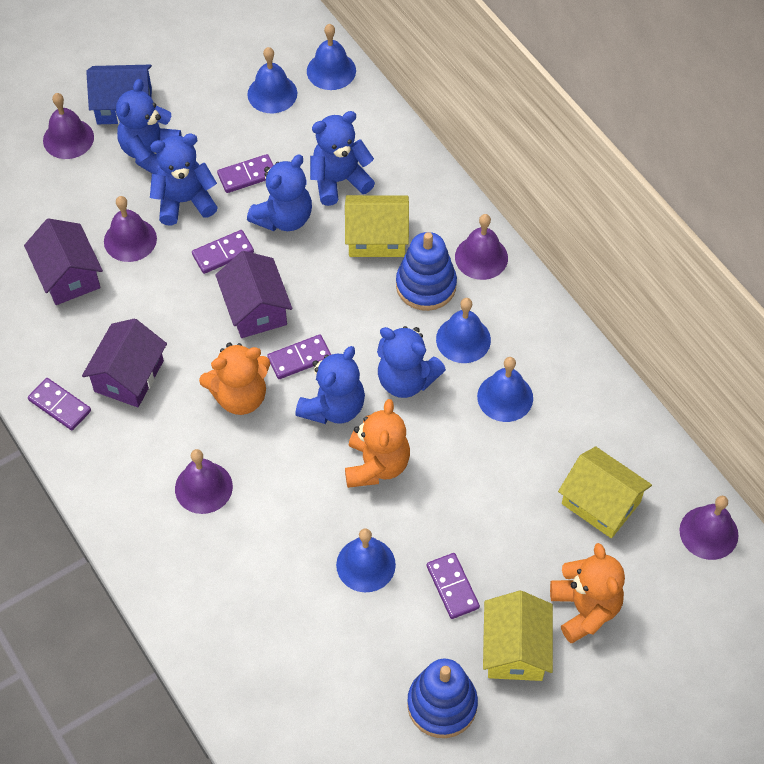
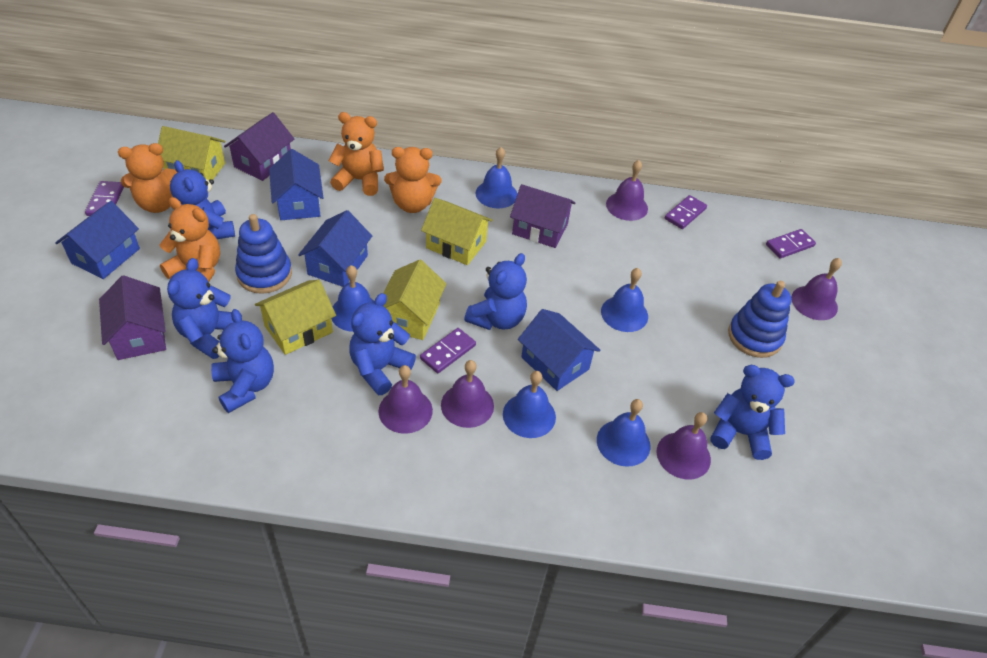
blue house: 1 -> 4
orange teddy bear: 3 -> 4
purple domino: 5 -> 4
yellow house: 3 -> 4

